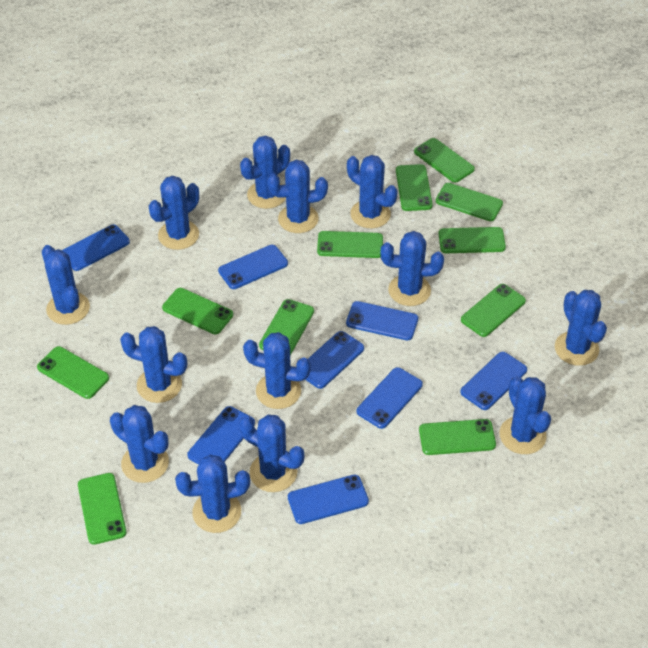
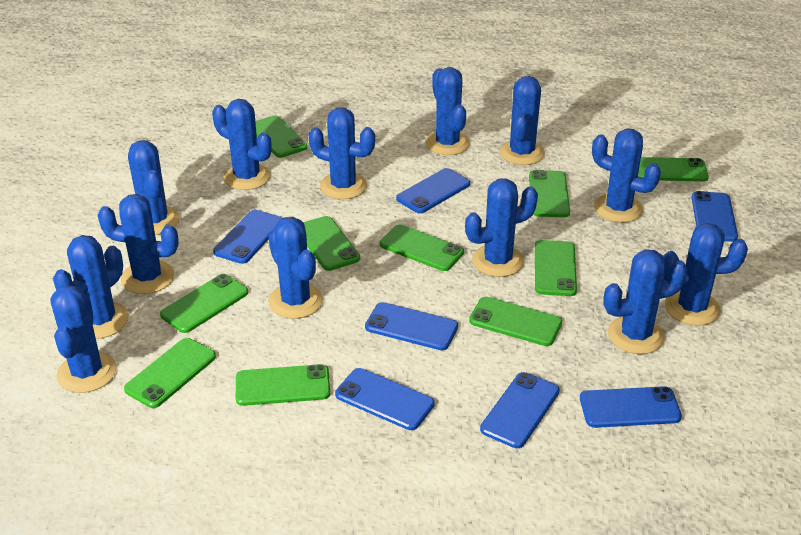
blue phone: 8 -> 7
green phone: 11 -> 10

